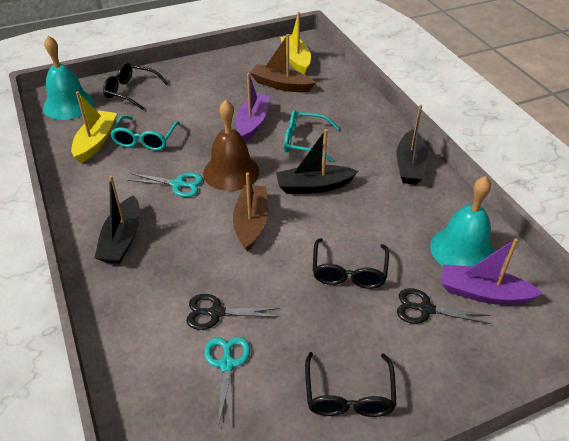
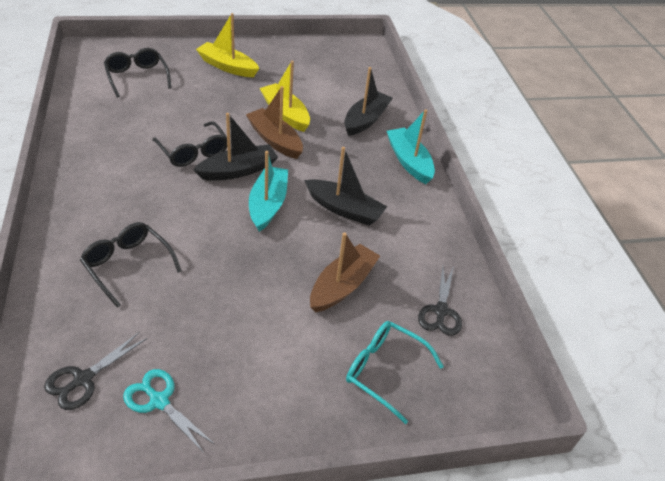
brown bell: 1 -> 0
purple boat: 2 -> 0
turquoise bell: 2 -> 0
turquoise boat: 0 -> 2
turquoise glasses: 2 -> 1
turquoise scissors: 2 -> 1

